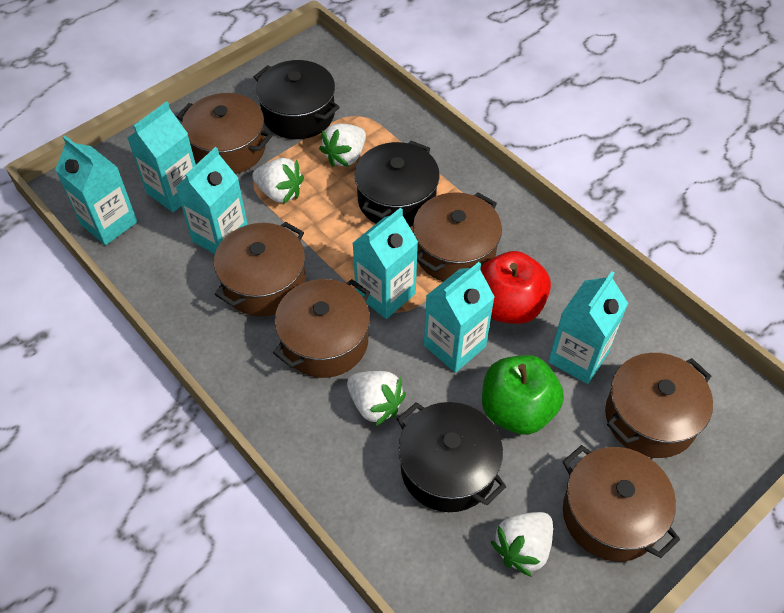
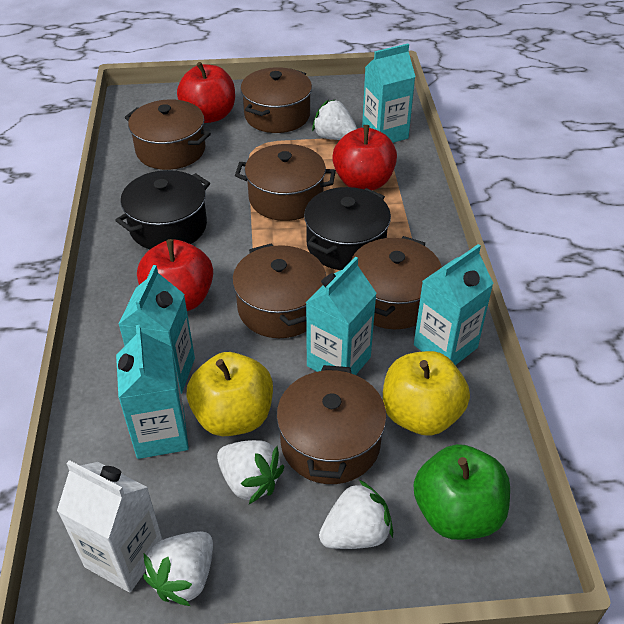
black pot: 3 -> 2
red apple: 1 -> 3
turquoise carton: 6 -> 5
white carton: 0 -> 1
yellow apple: 0 -> 2

